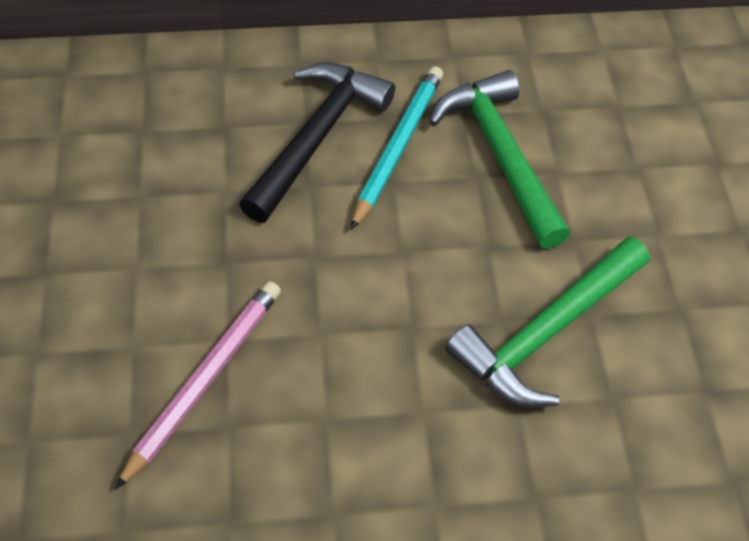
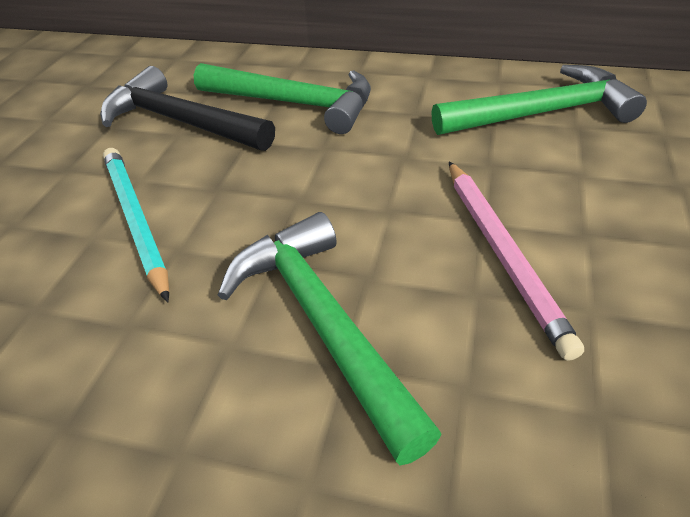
green hammer: 2 -> 3

